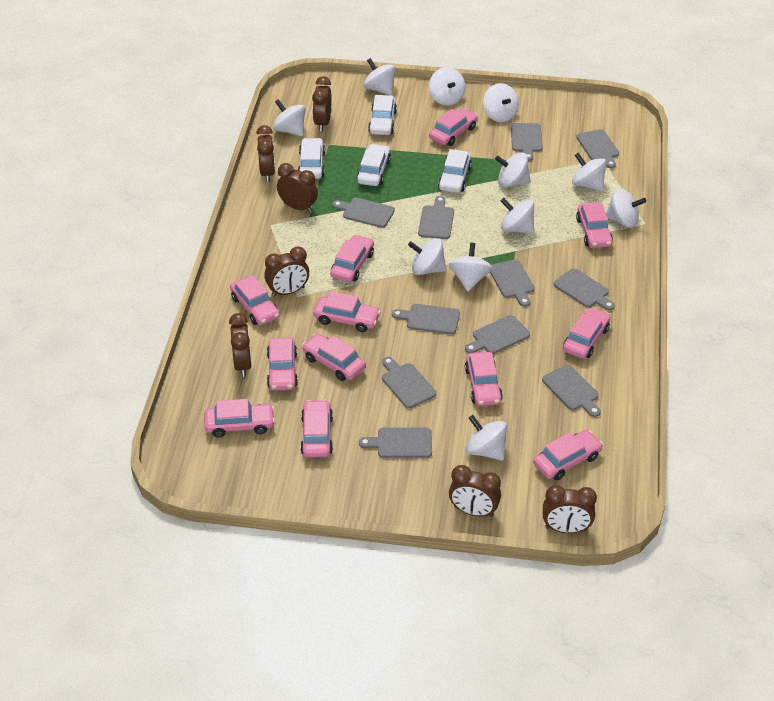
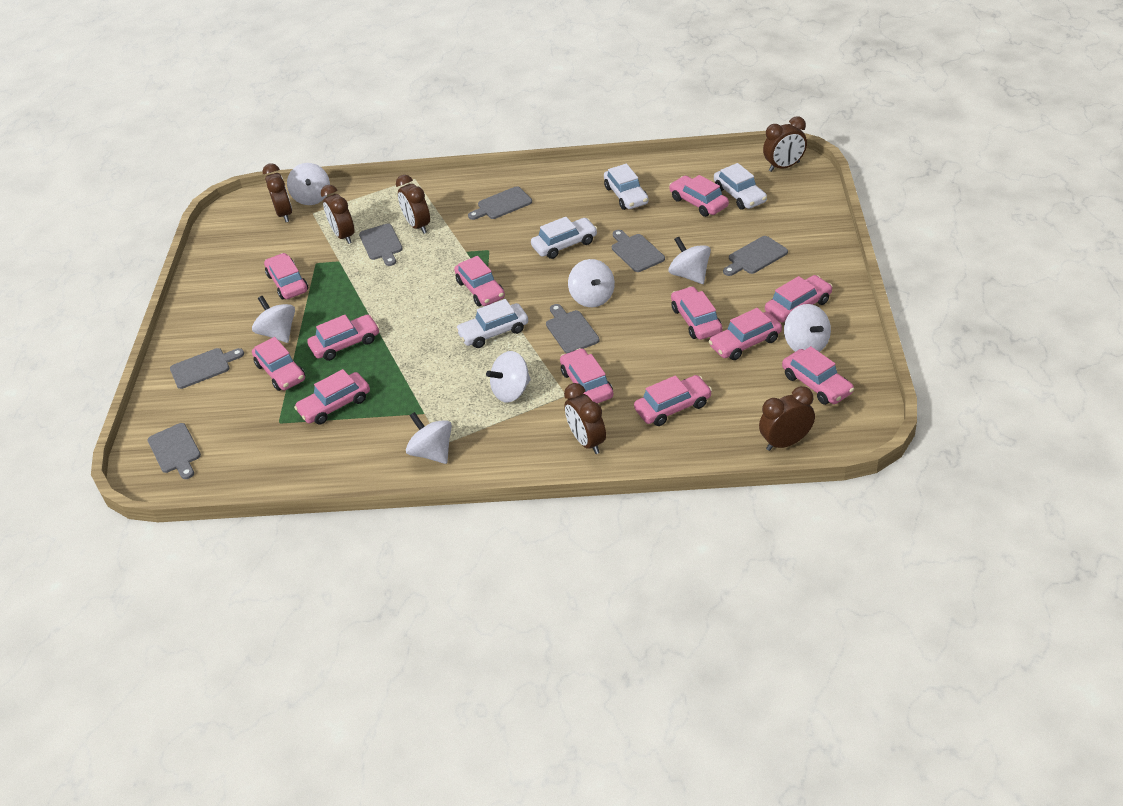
brown clock: 7 -> 6
grey cutting board: 11 -> 7
white spinning top: 11 -> 7

